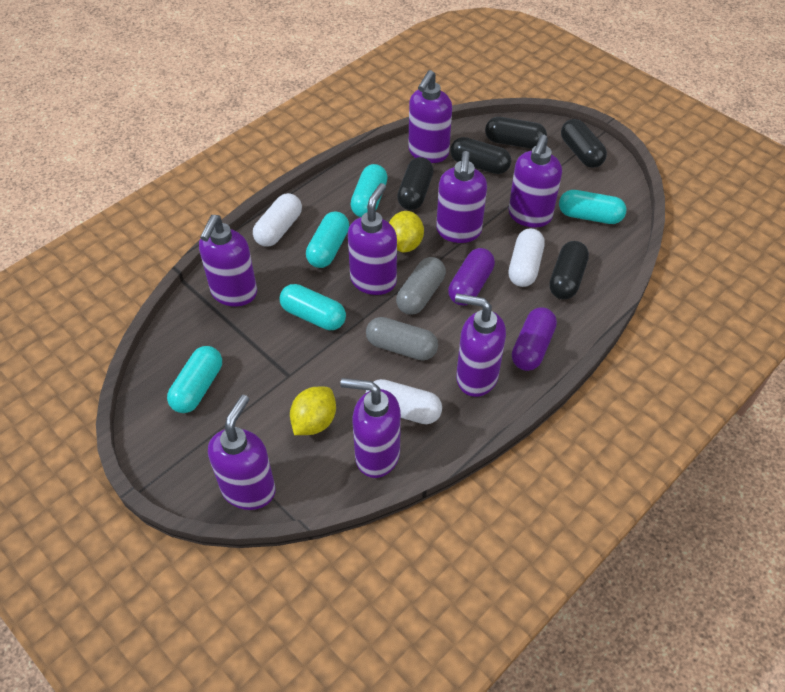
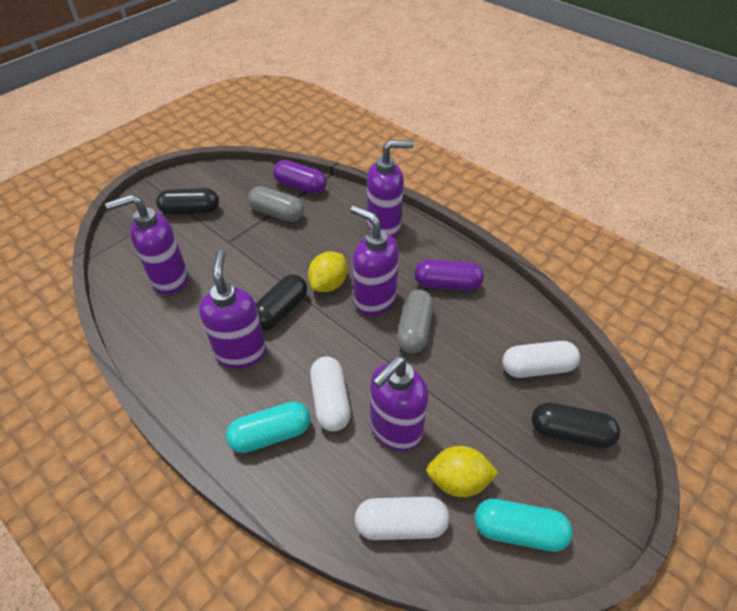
black capsule: 5 -> 3
purple soap dispenser: 8 -> 5
turquoise capsule: 5 -> 2

